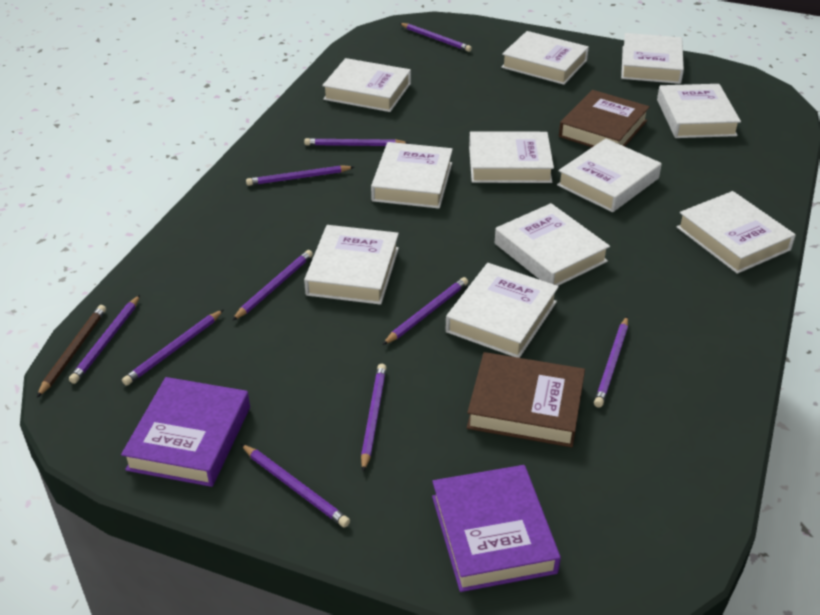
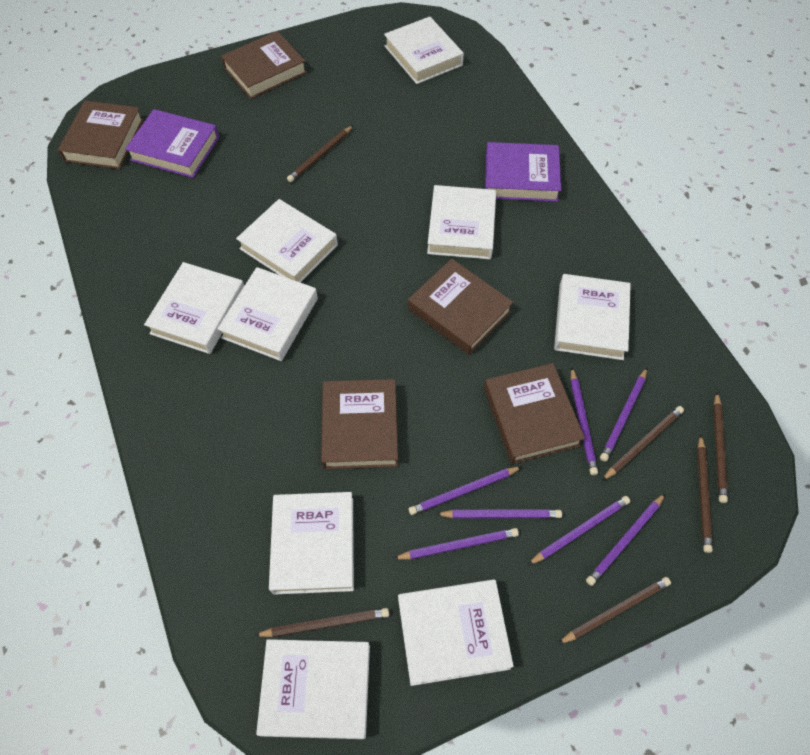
brown book: 2 -> 5
brown pencil: 1 -> 6
purple pencil: 10 -> 7
white book: 11 -> 9

